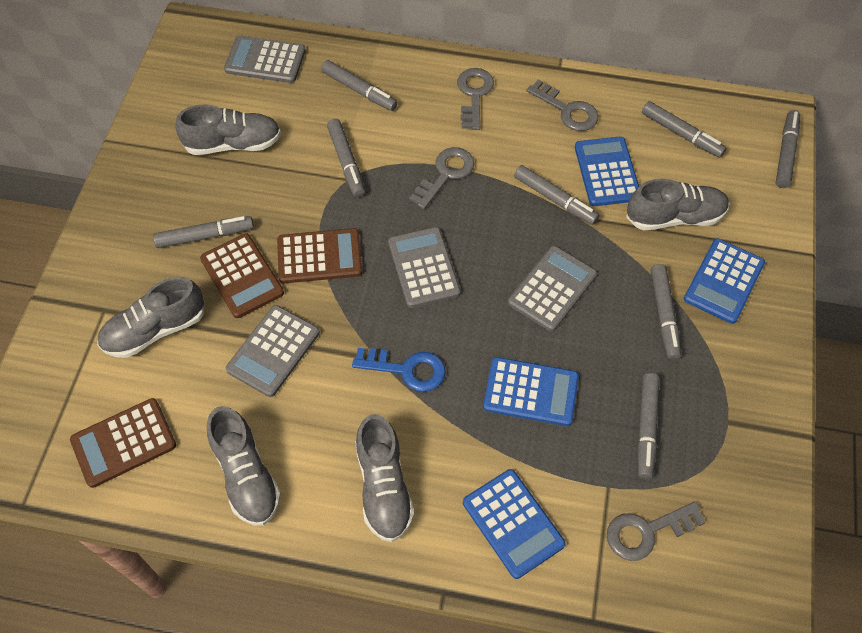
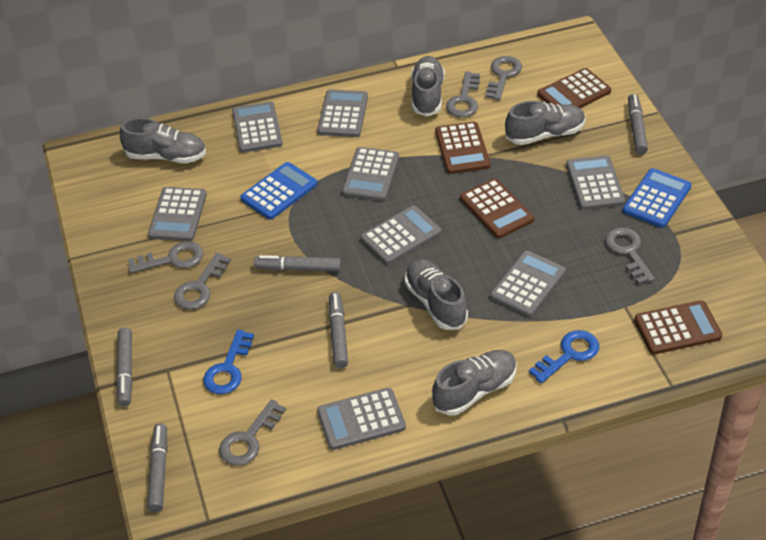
blue calculator: 4 -> 2
blue key: 1 -> 2
brown calculator: 3 -> 4
grey calculator: 4 -> 8
grey key: 4 -> 6
grey marker: 8 -> 5

